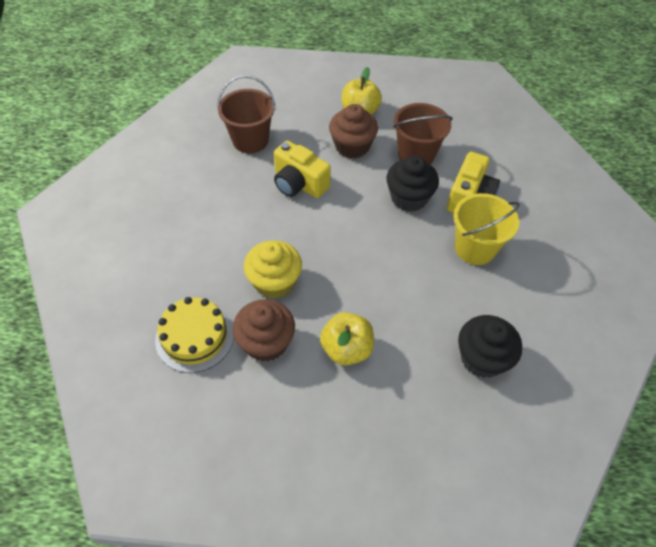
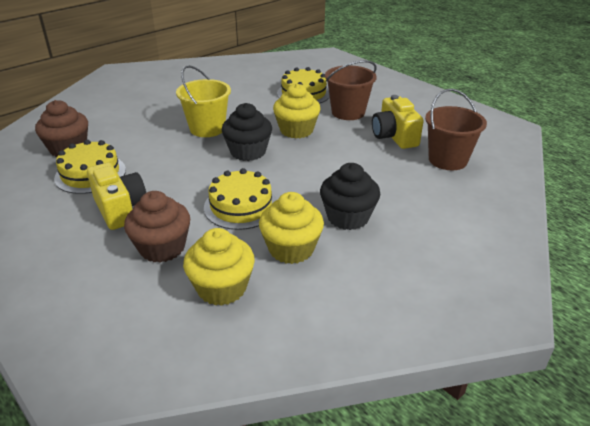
yellow apple: 2 -> 0
yellow cake: 1 -> 3
yellow cupcake: 1 -> 3

